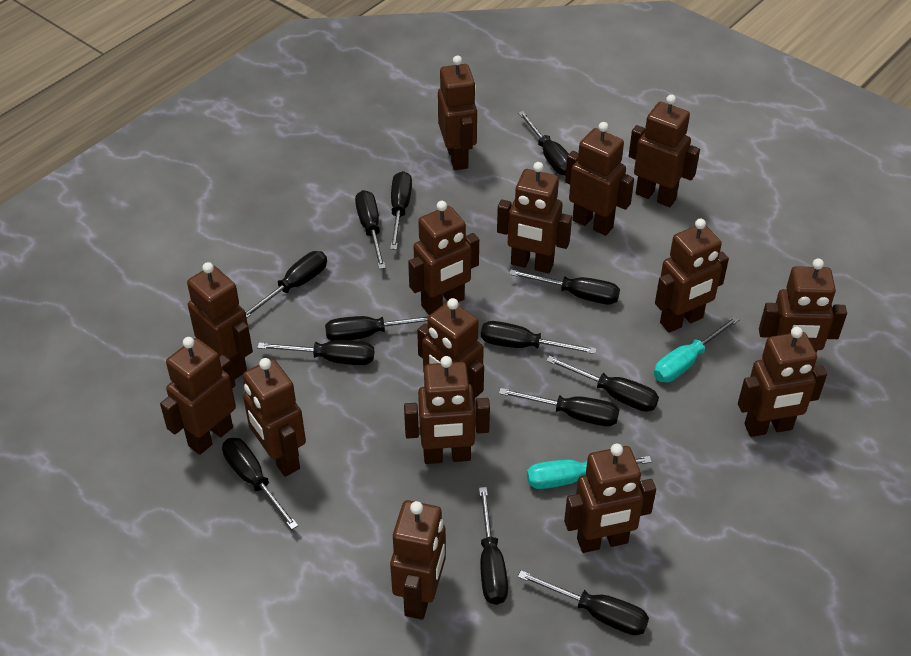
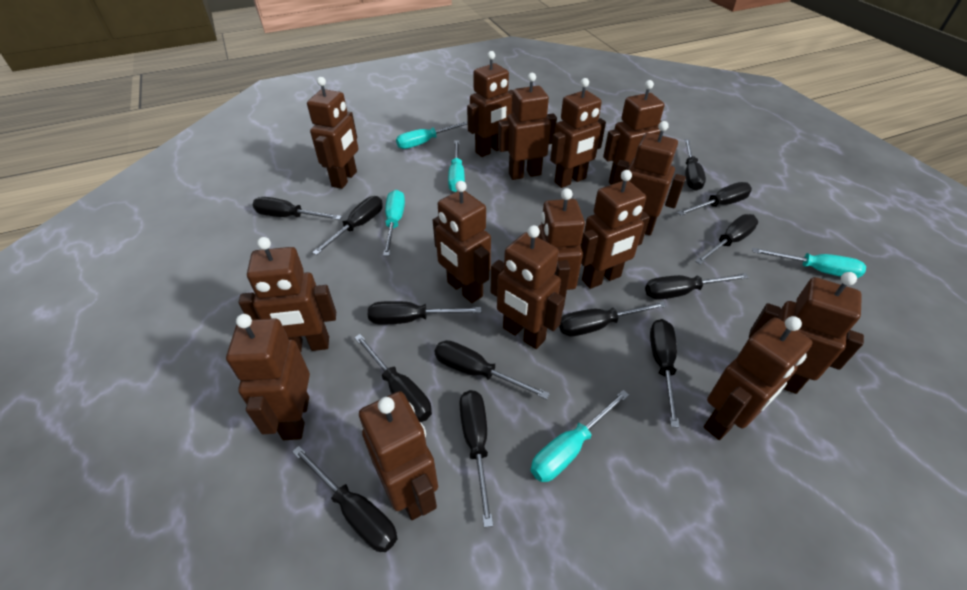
turquoise screwdriver: 2 -> 5

